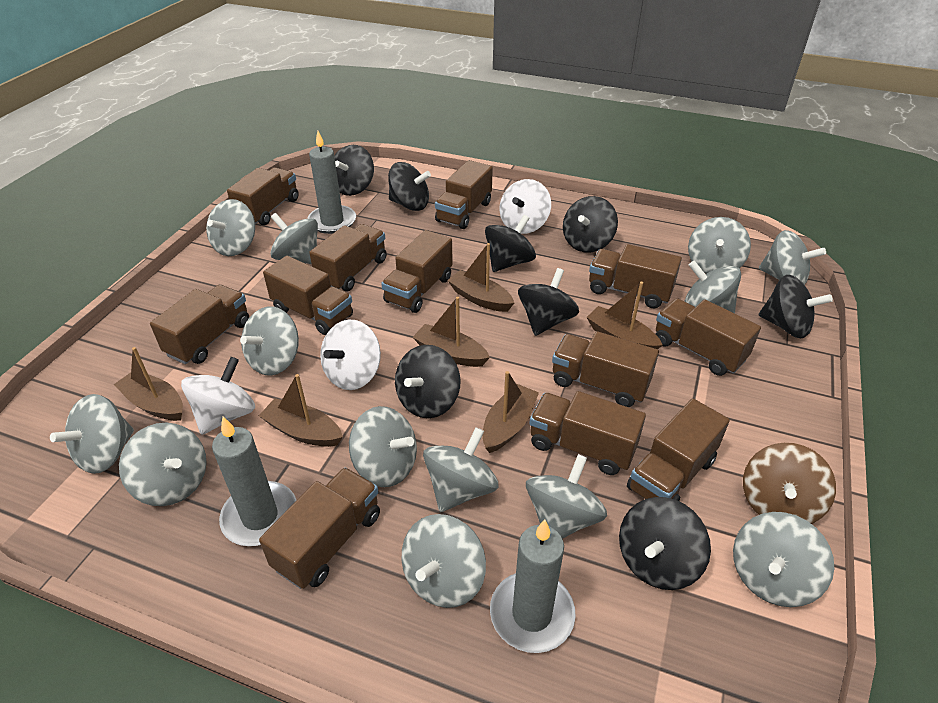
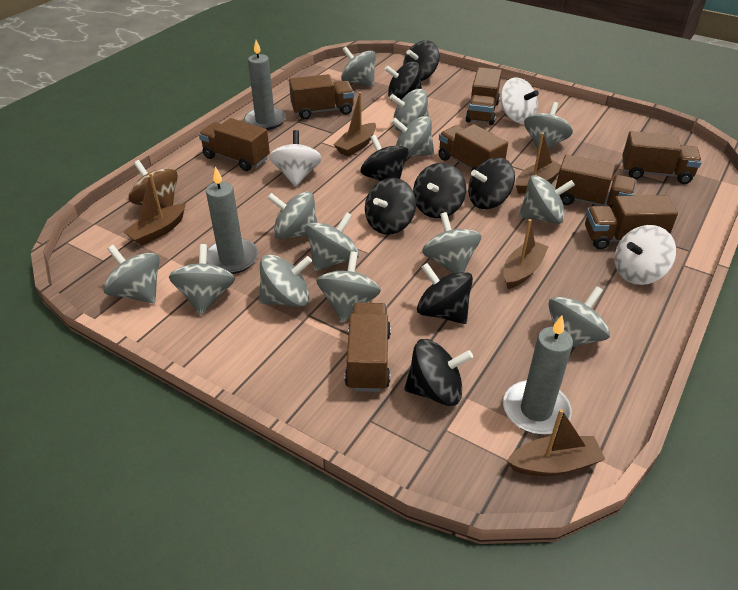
brown boat: 6 -> 5
brown truck: 12 -> 8

